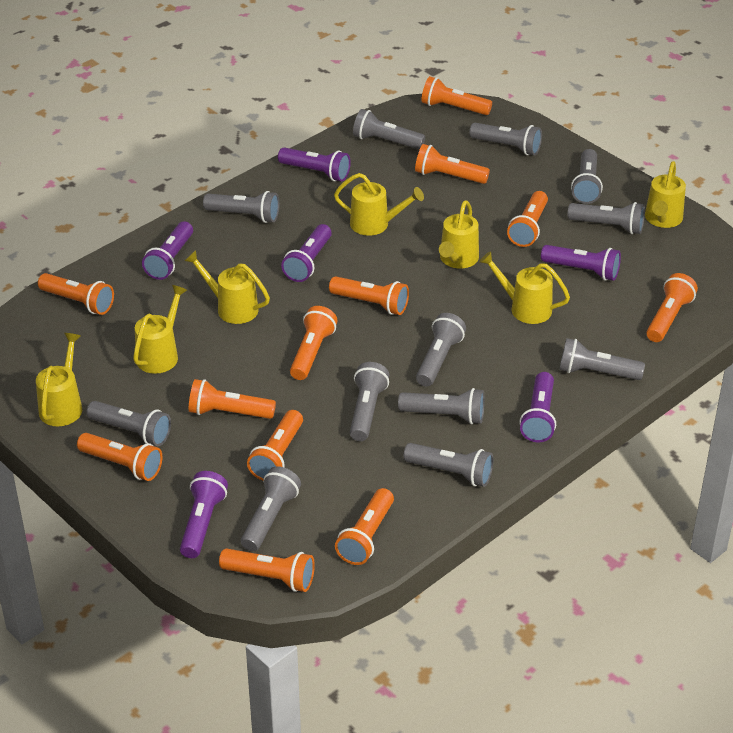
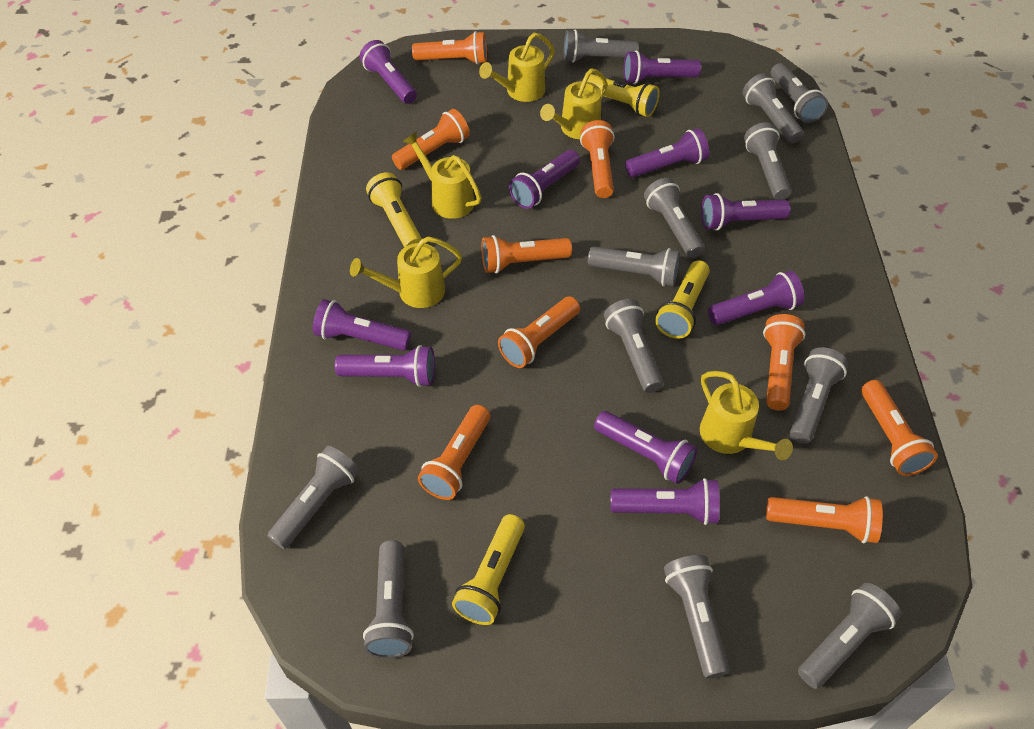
orange flashlight: 12 -> 9
purple flashlight: 6 -> 10
yellow flashlight: 0 -> 4
yellow watering can: 7 -> 5

